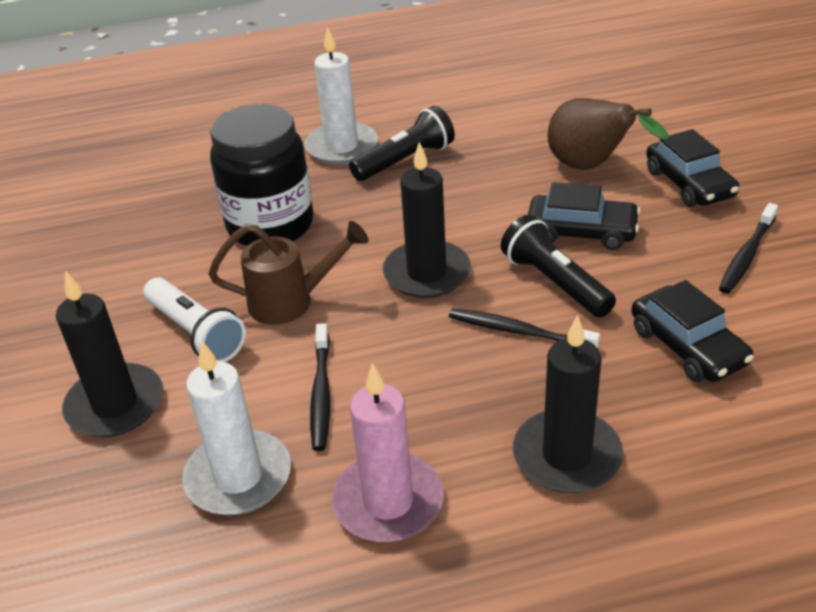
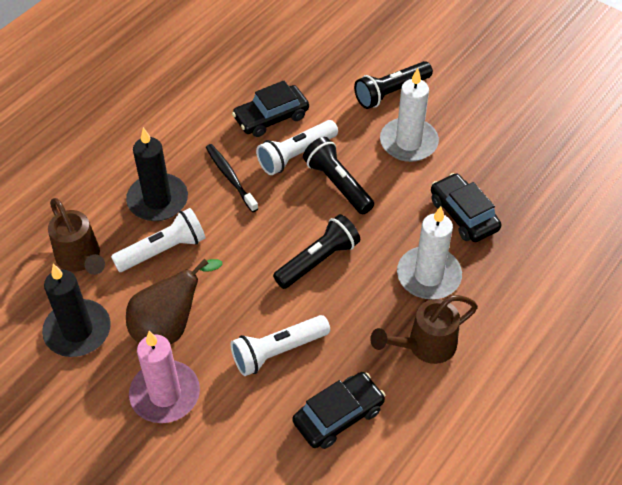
black candle: 3 -> 2
black flashlight: 2 -> 3
black jar: 1 -> 0
black toothbrush: 3 -> 1
brown watering can: 1 -> 2
white flashlight: 1 -> 3

